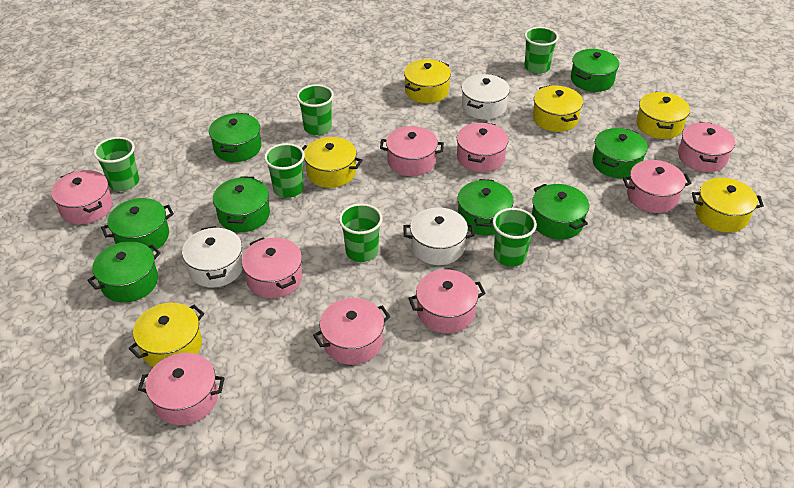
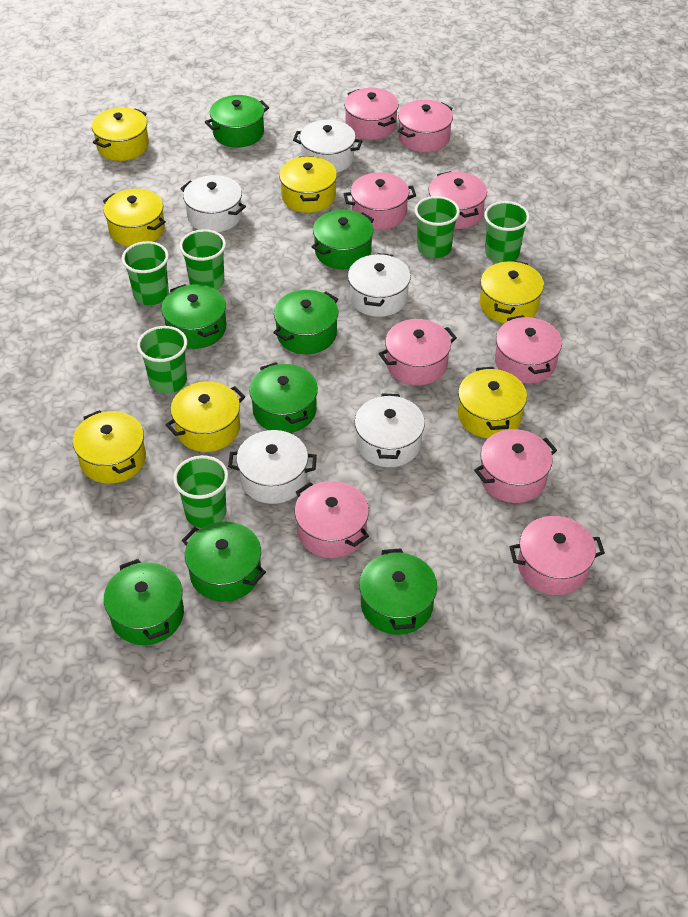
white pot: 3 -> 5
yellow pot: 6 -> 7

